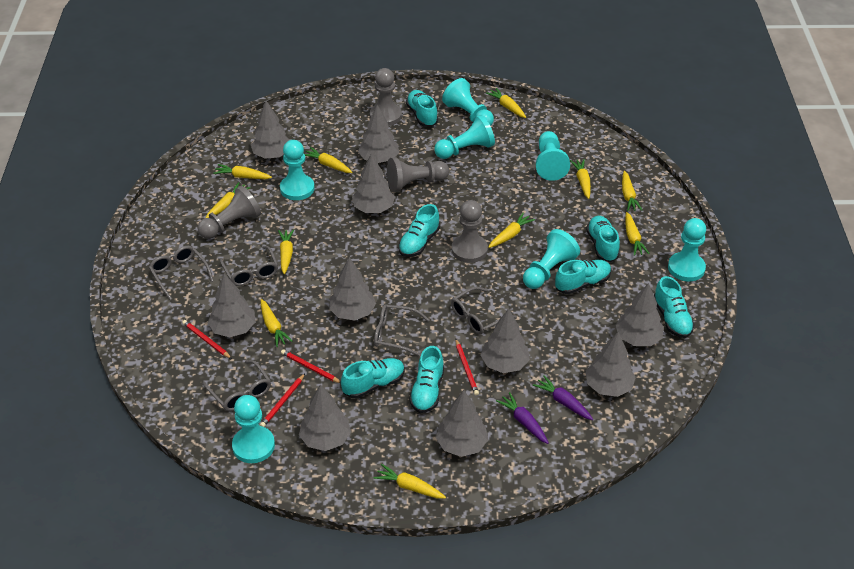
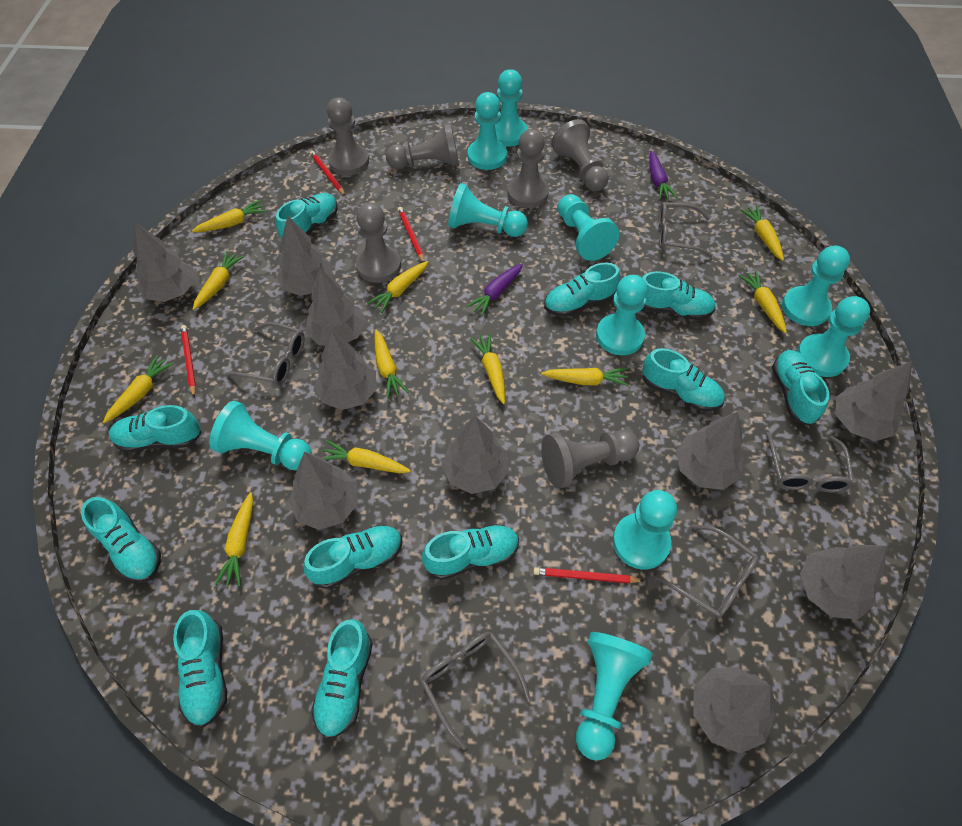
grey pawn: 4 -> 6
turquoise pawn: 7 -> 10
turquoise shoe: 7 -> 11

